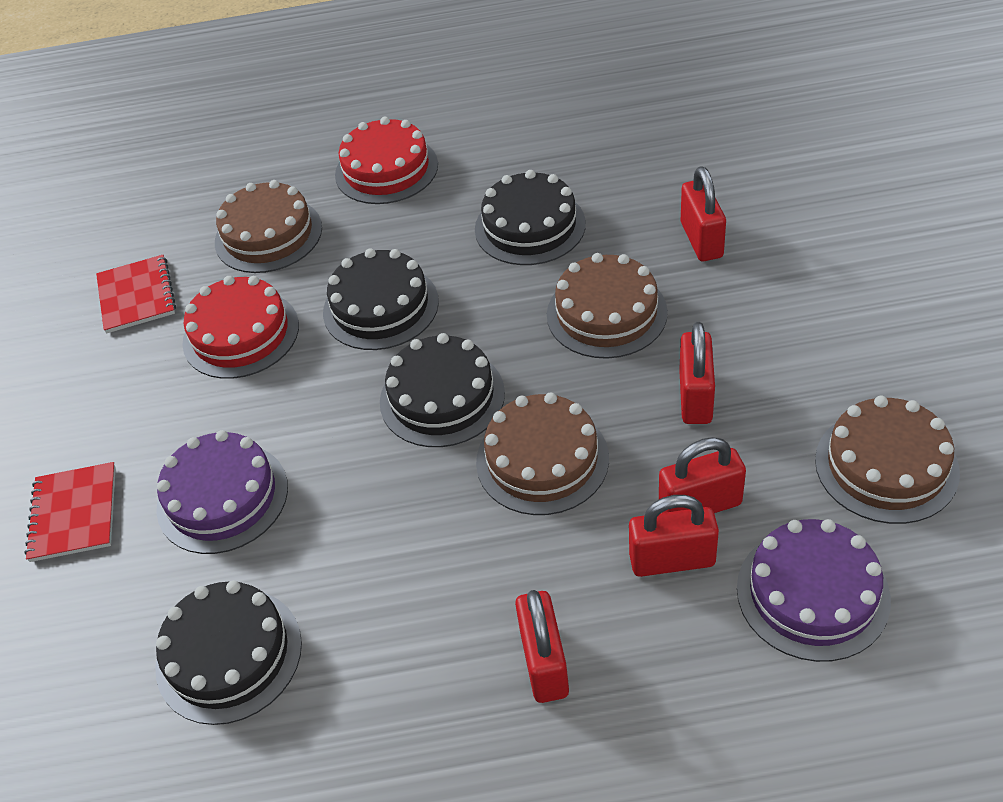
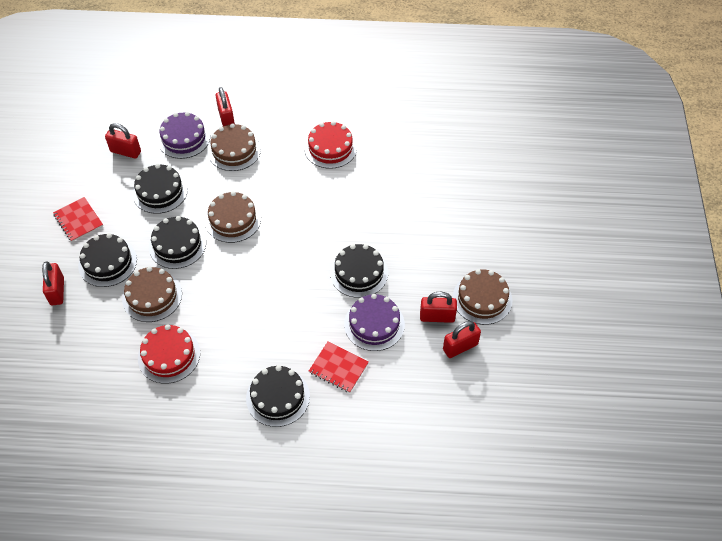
black cake: 4 -> 5

